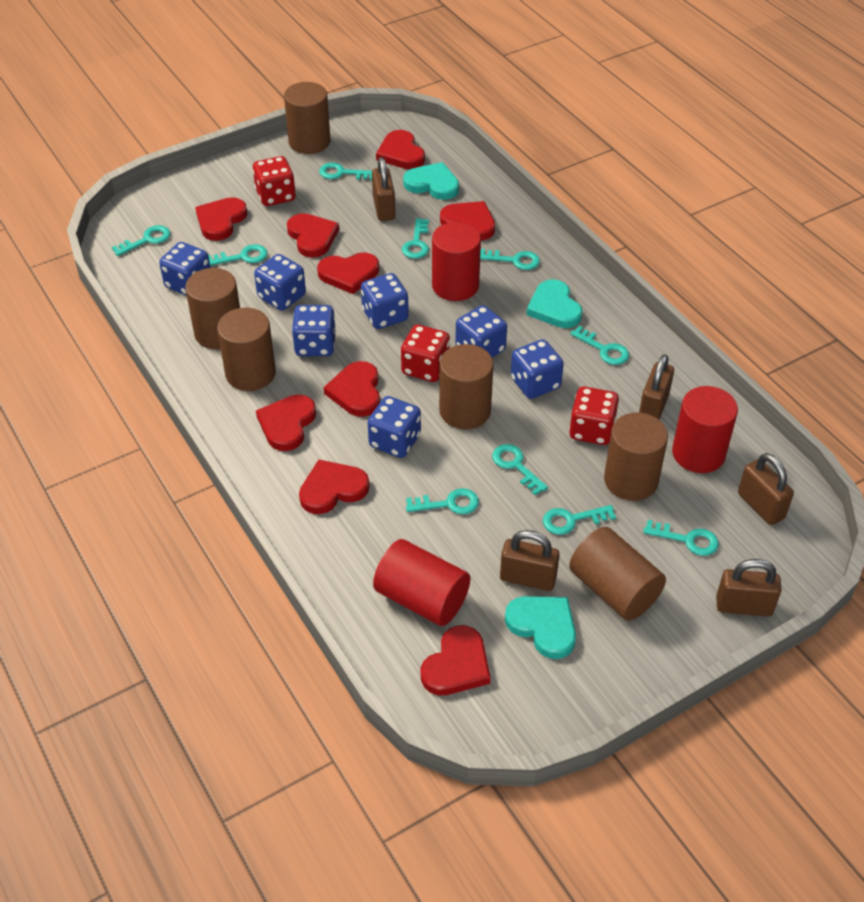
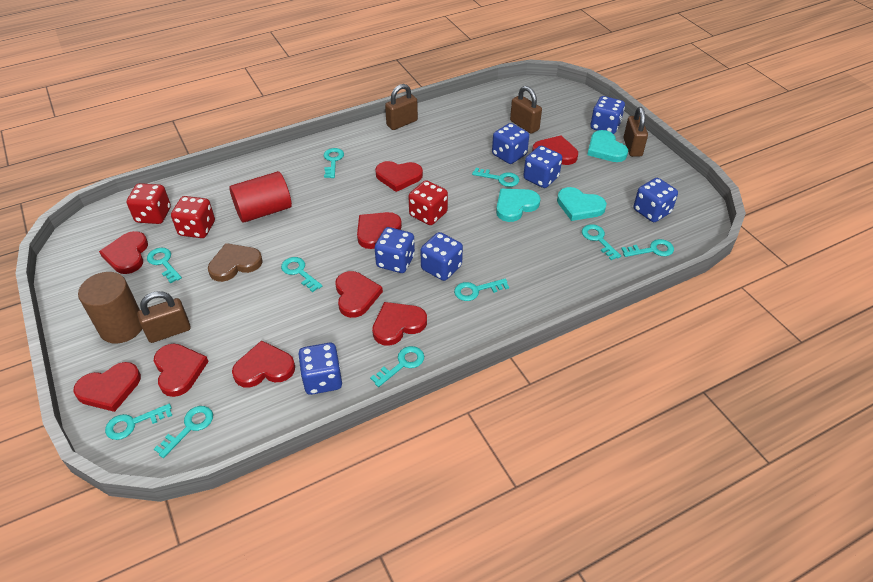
brown cylinder: 6 -> 1
brown heart: 0 -> 1
brown padlock: 5 -> 4
red cylinder: 3 -> 1

